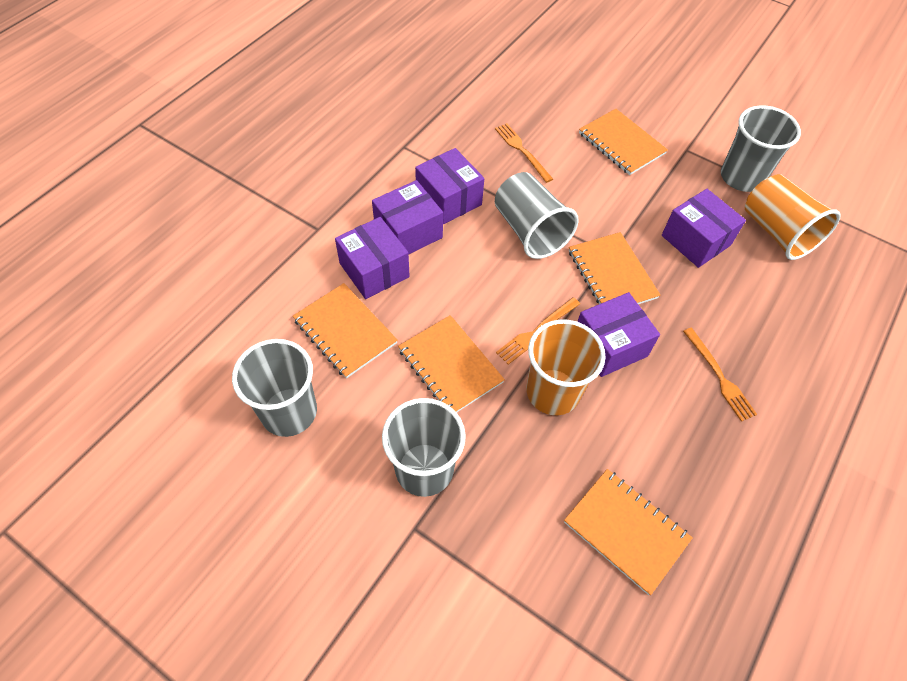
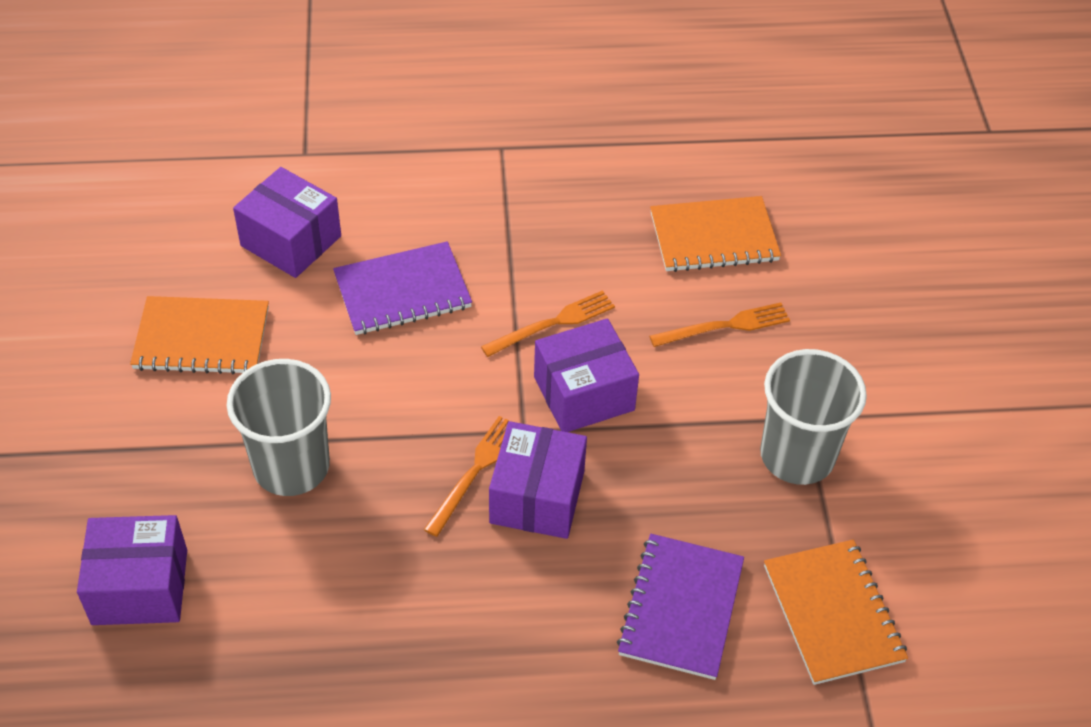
grey cup: 4 -> 2
orange cup: 2 -> 0
orange notebook: 5 -> 3
purple box: 5 -> 4
purple notebook: 0 -> 2

